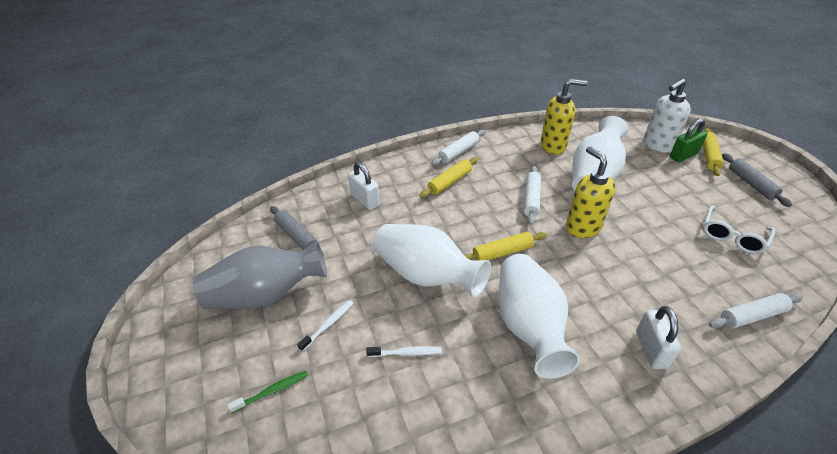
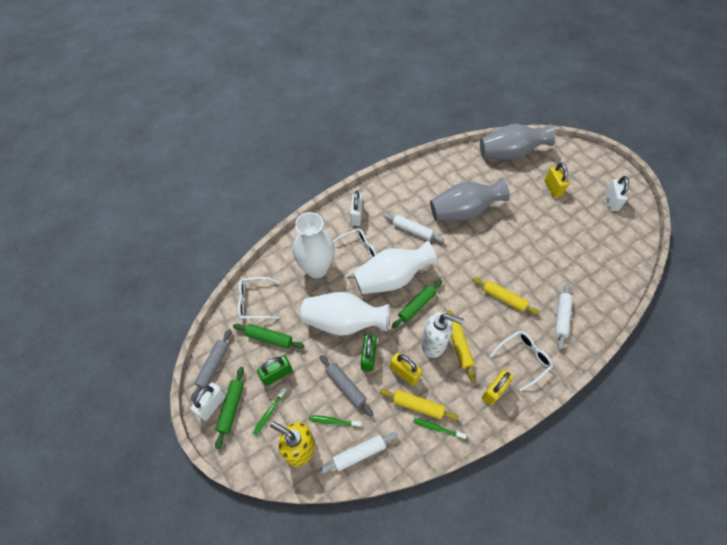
green padlock: 1 -> 2
green rolling pin: 0 -> 3
green toothbrush: 1 -> 3
grey vase: 1 -> 2
white glasses: 1 -> 3
white padlock: 2 -> 3
white toothbrush: 2 -> 0
yellow padlock: 0 -> 3
yellow soap dispenser: 2 -> 1

